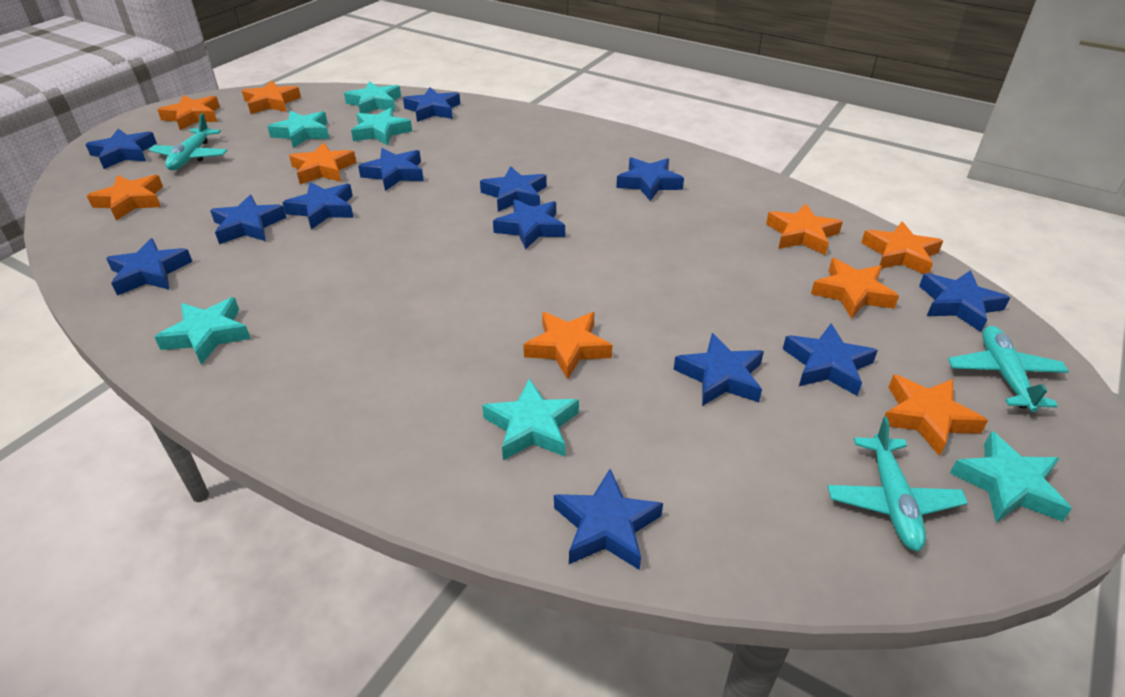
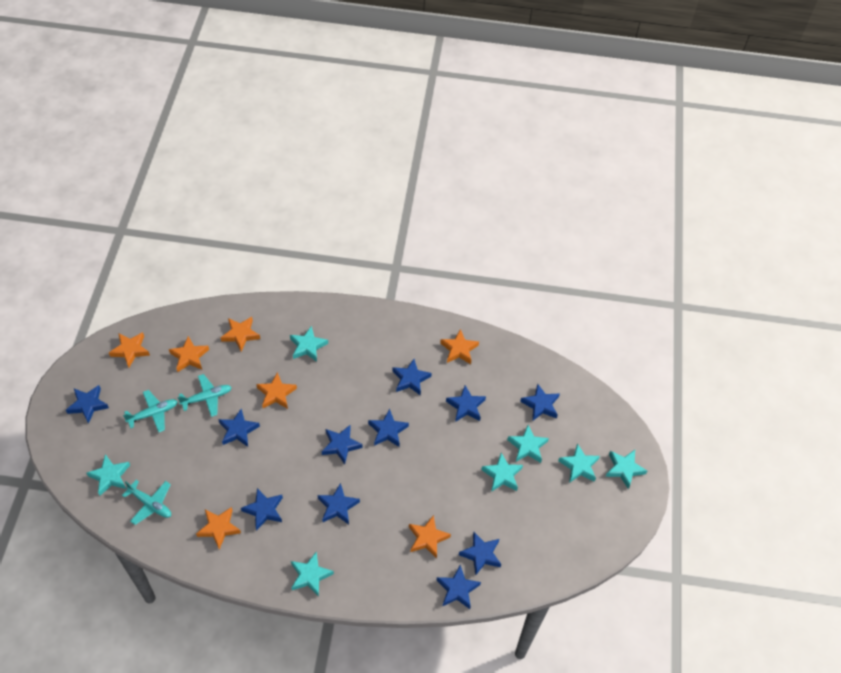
blue star: 13 -> 11
orange star: 9 -> 7
turquoise star: 6 -> 7

